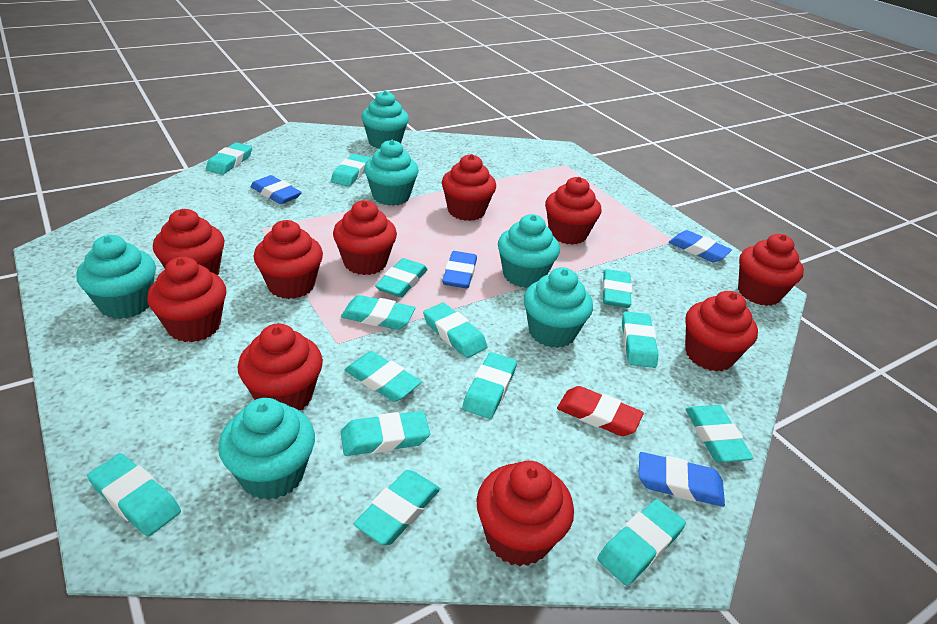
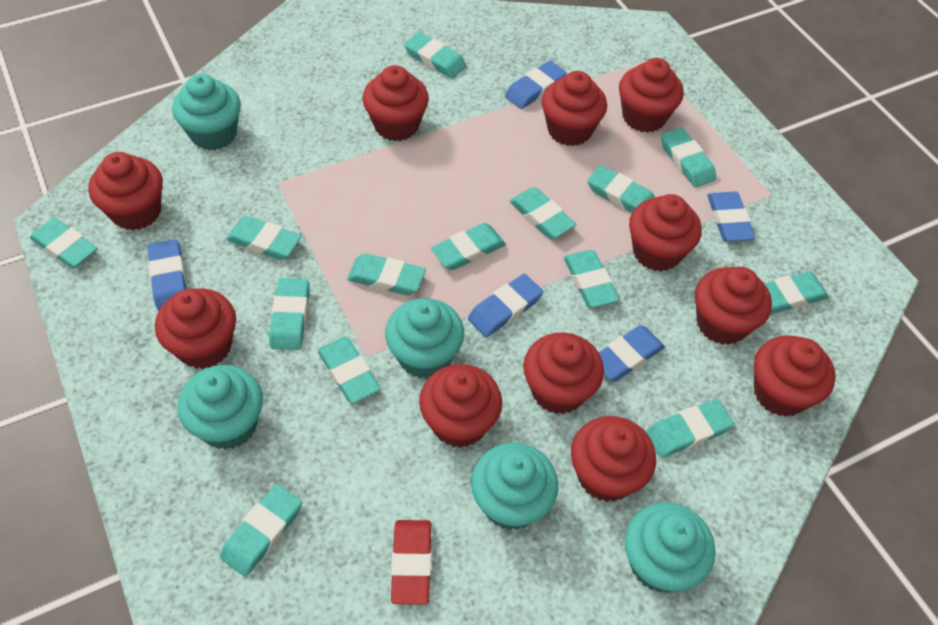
blue eraser: 4 -> 5
red cupcake: 10 -> 11
turquoise cupcake: 6 -> 5

